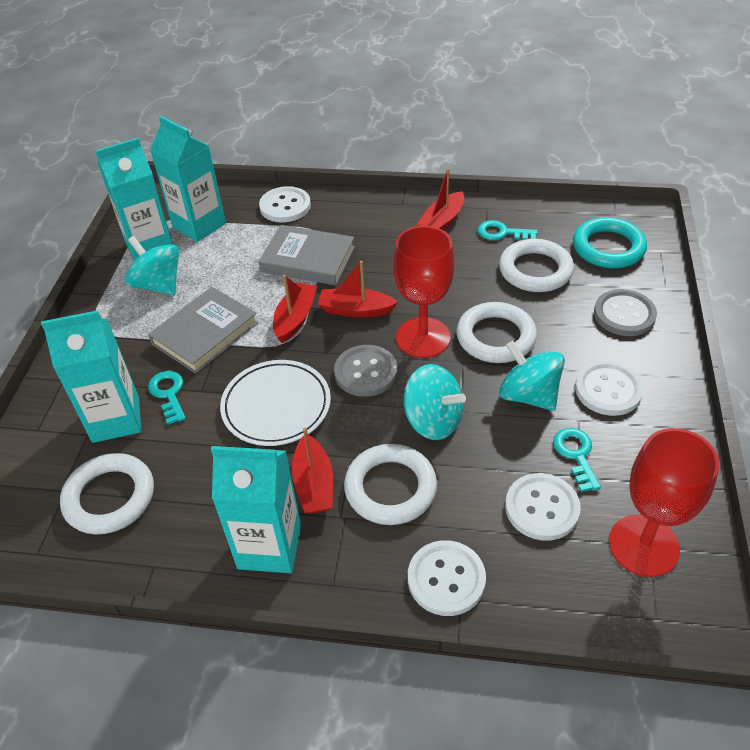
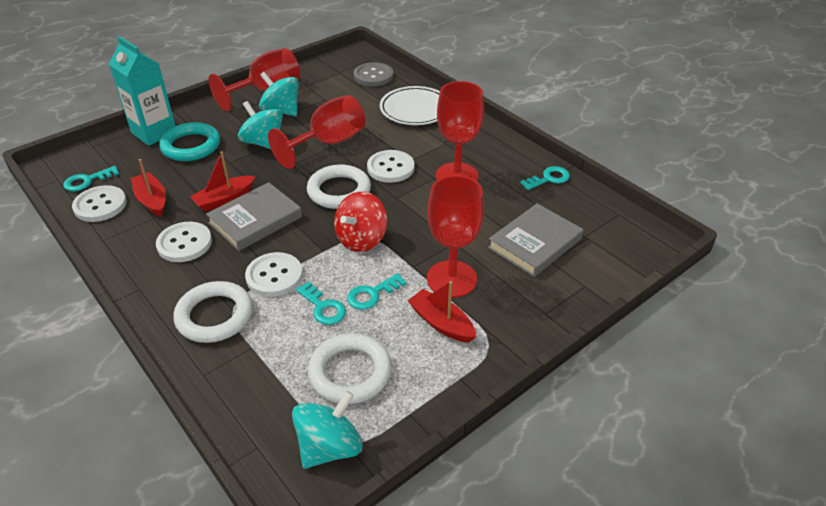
grey button: 2 -> 1
red boat: 4 -> 3
red goblet: 2 -> 4
red spinning top: 0 -> 1
turquoise carton: 4 -> 1
turquoise key: 3 -> 4
white ring: 4 -> 3

